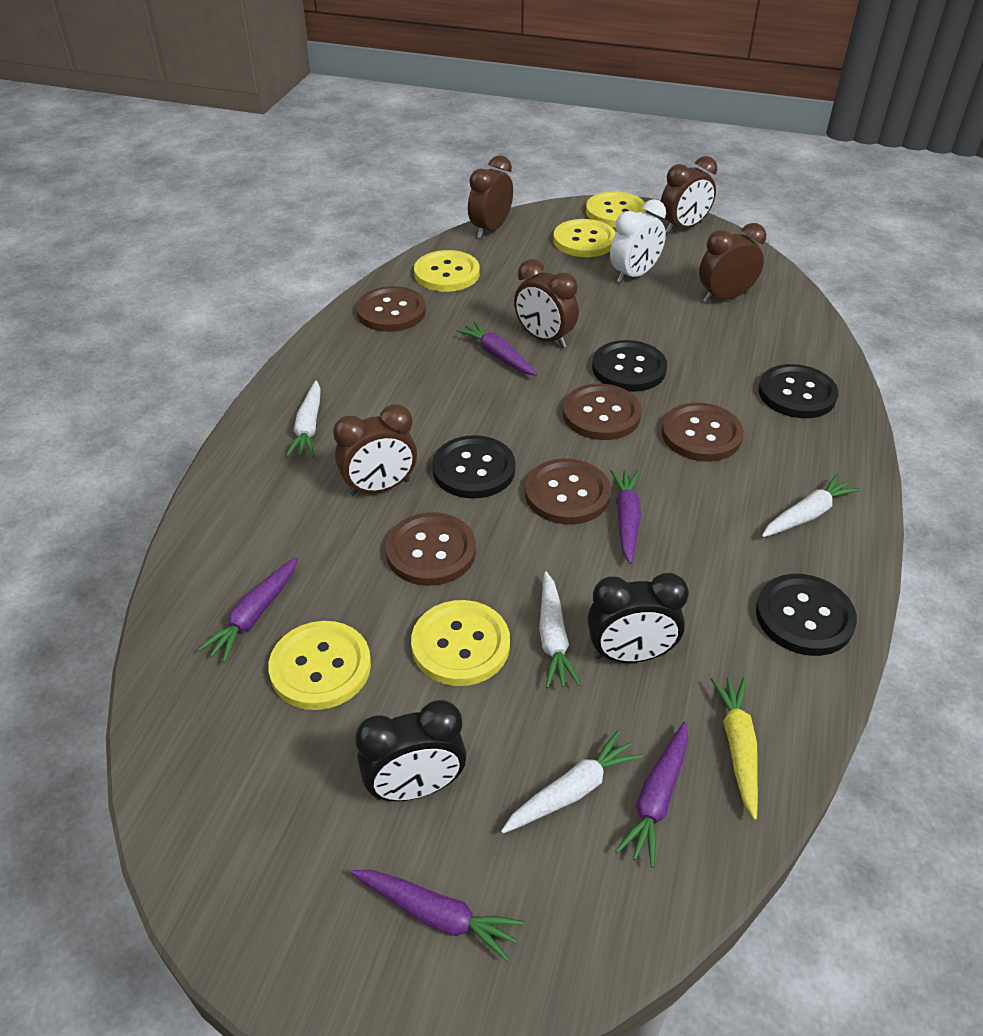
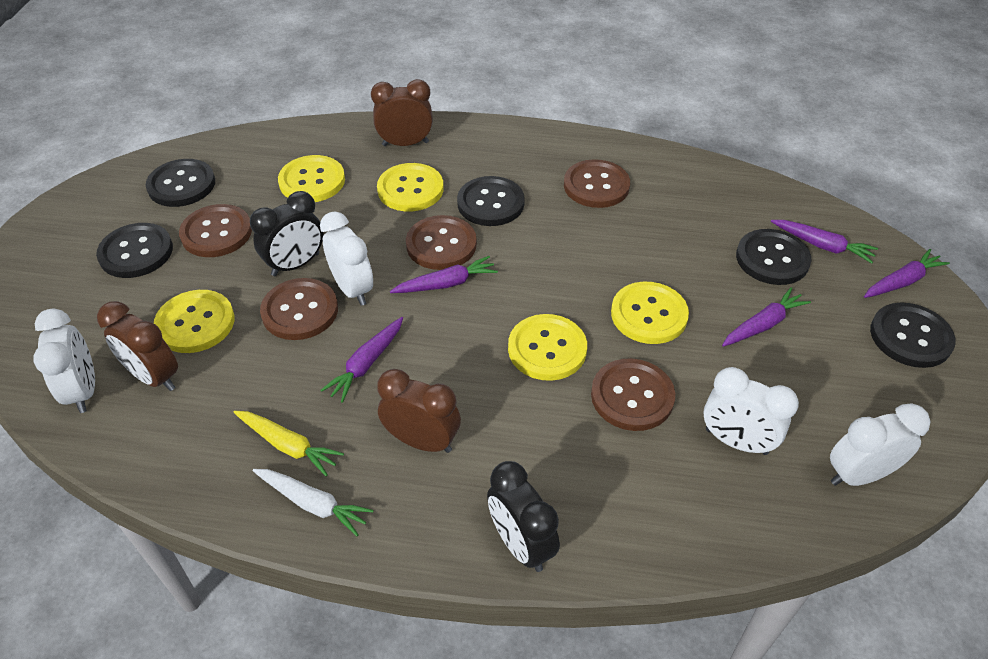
black button: 4 -> 5
brown clock: 5 -> 3
white carrot: 4 -> 1
white clock: 1 -> 4

